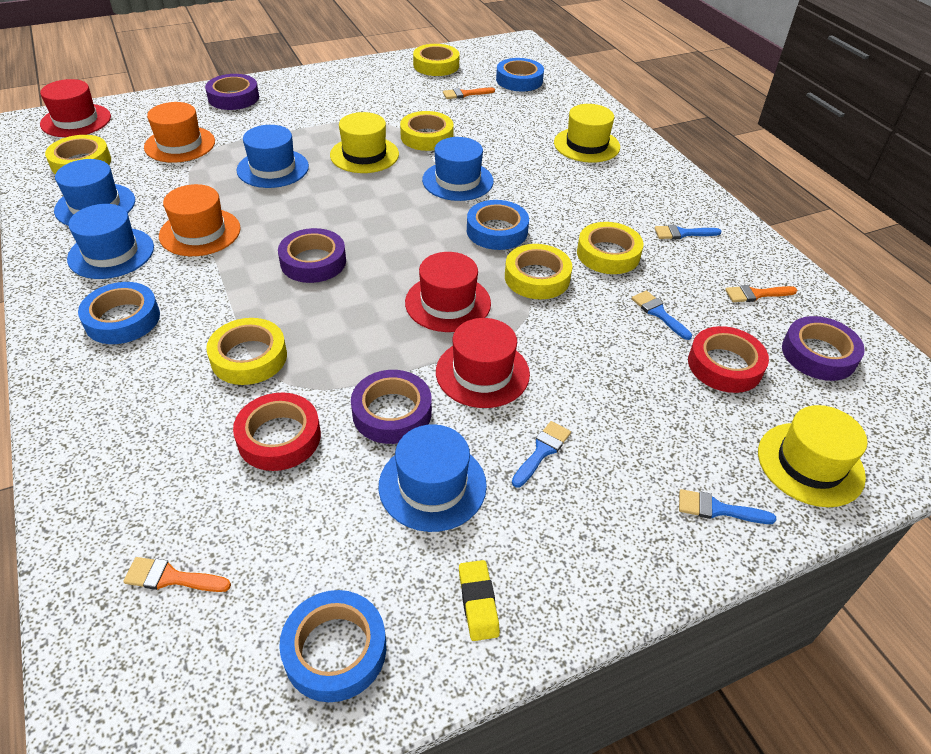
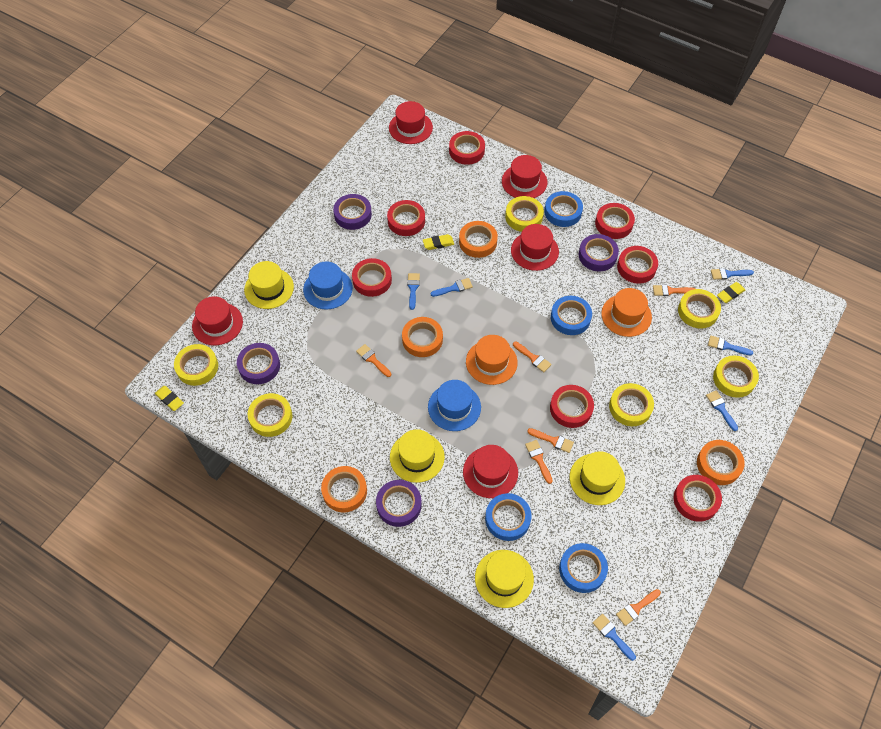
blue brush: 4 -> 6
blue hat: 5 -> 2
orange brush: 3 -> 6
orange tape: 0 -> 4
red hat: 3 -> 5
red tape: 2 -> 7
yellow eraser: 1 -> 3
yellow hat: 3 -> 4

